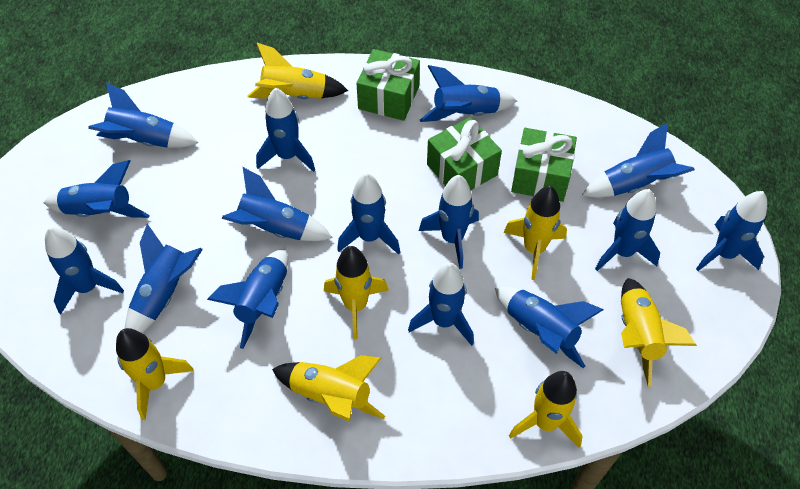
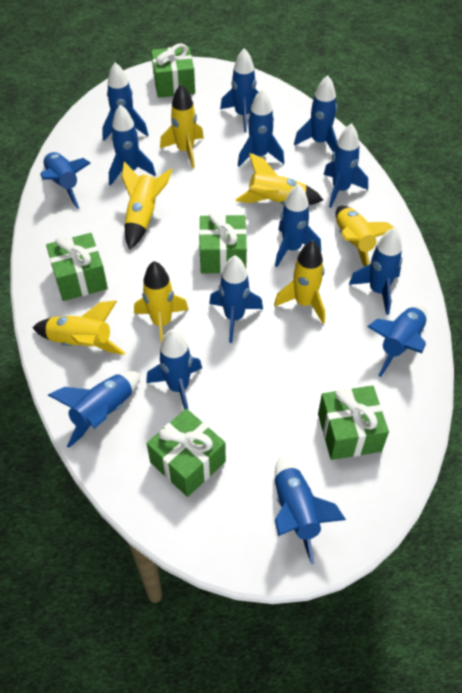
blue rocket: 15 -> 14
green gift: 3 -> 5

